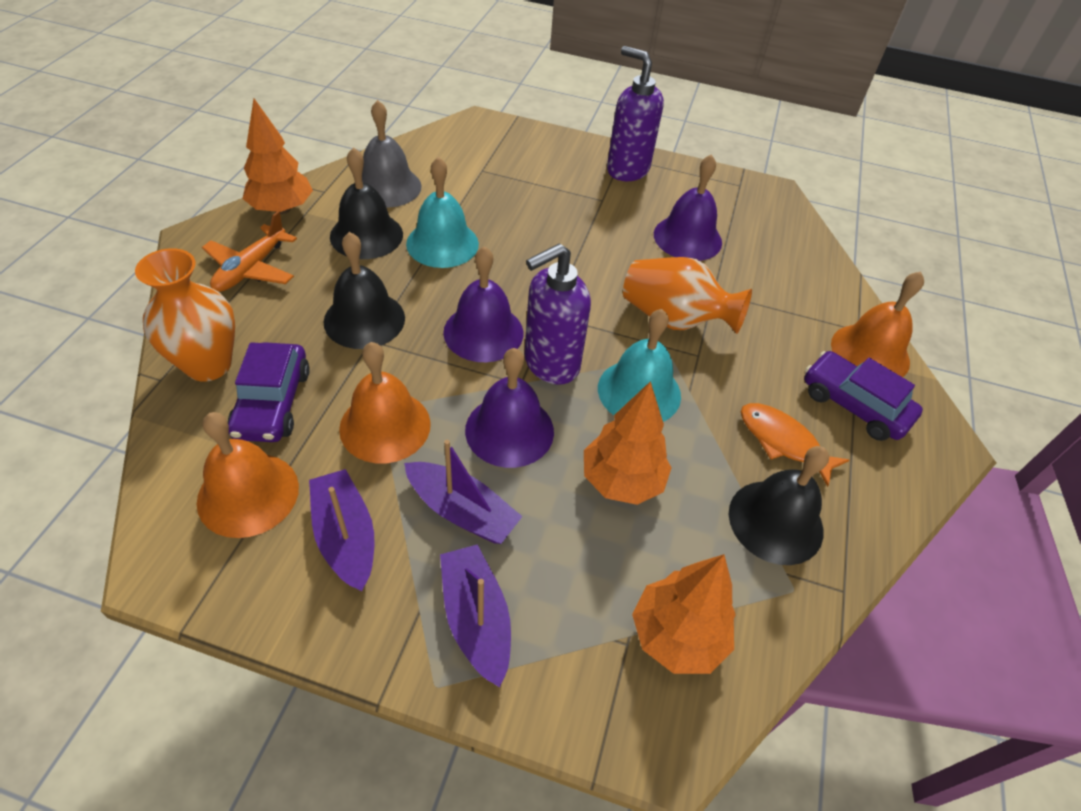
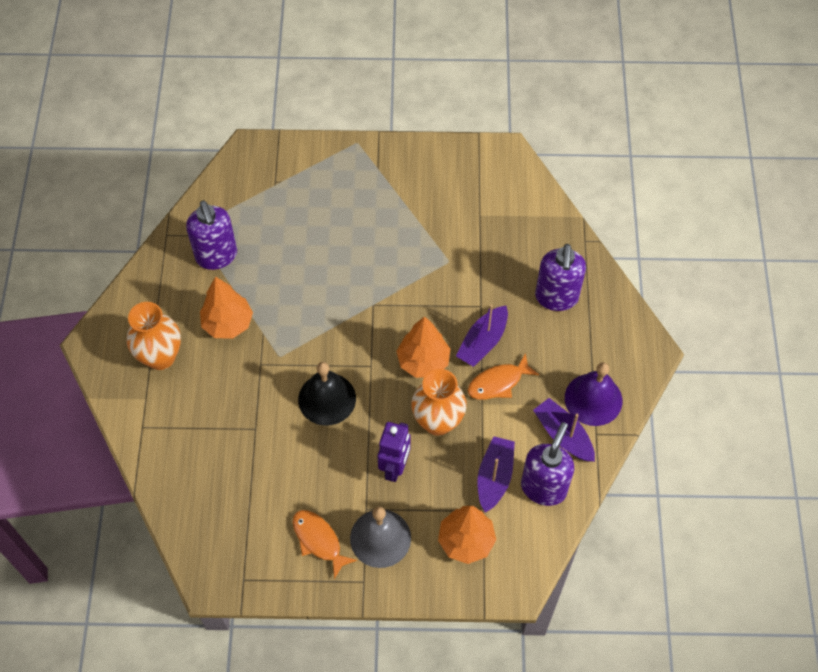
black bell: 3 -> 1
orange bell: 3 -> 0
orange fish: 1 -> 2
orange plane: 1 -> 0
purple bell: 3 -> 1
purple car: 2 -> 0
purple robot: 0 -> 1
purple soap dispenser: 2 -> 3
turquoise bell: 2 -> 0

